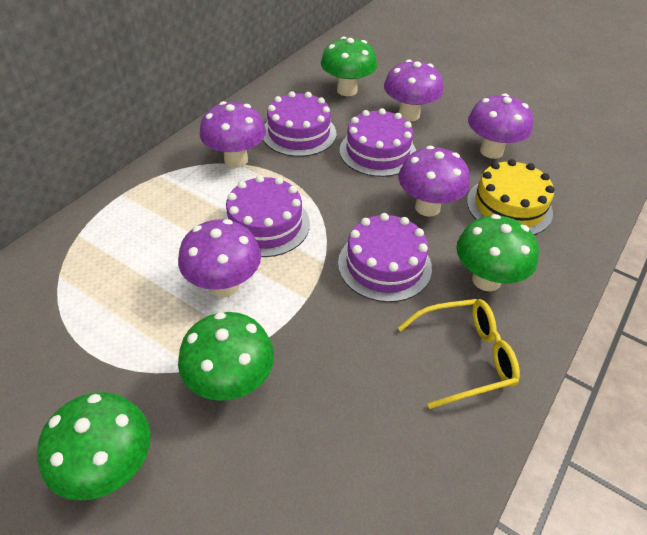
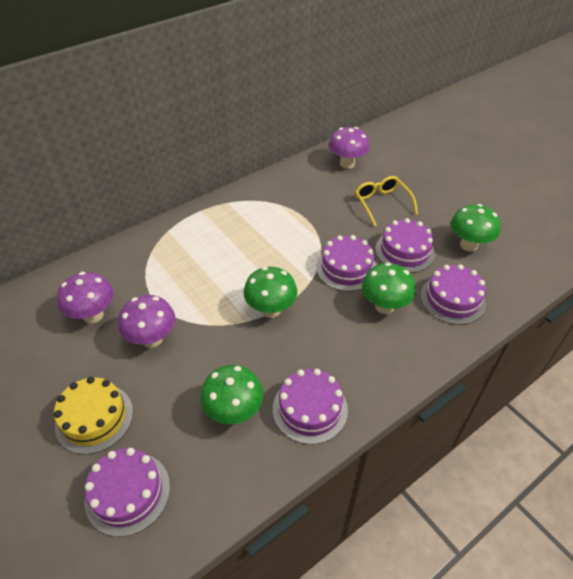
purple cake: 4 -> 5
purple mushroom: 5 -> 3

